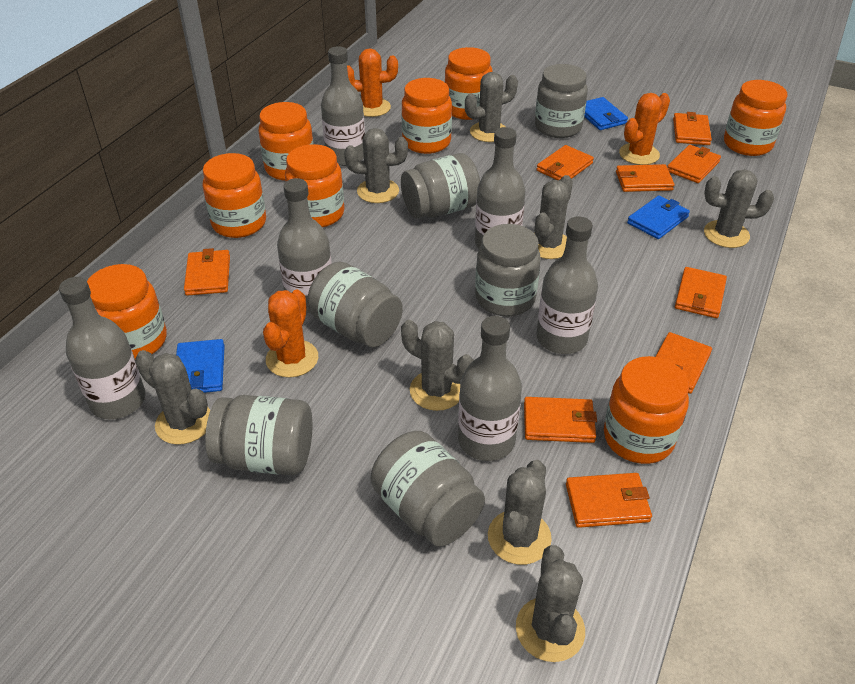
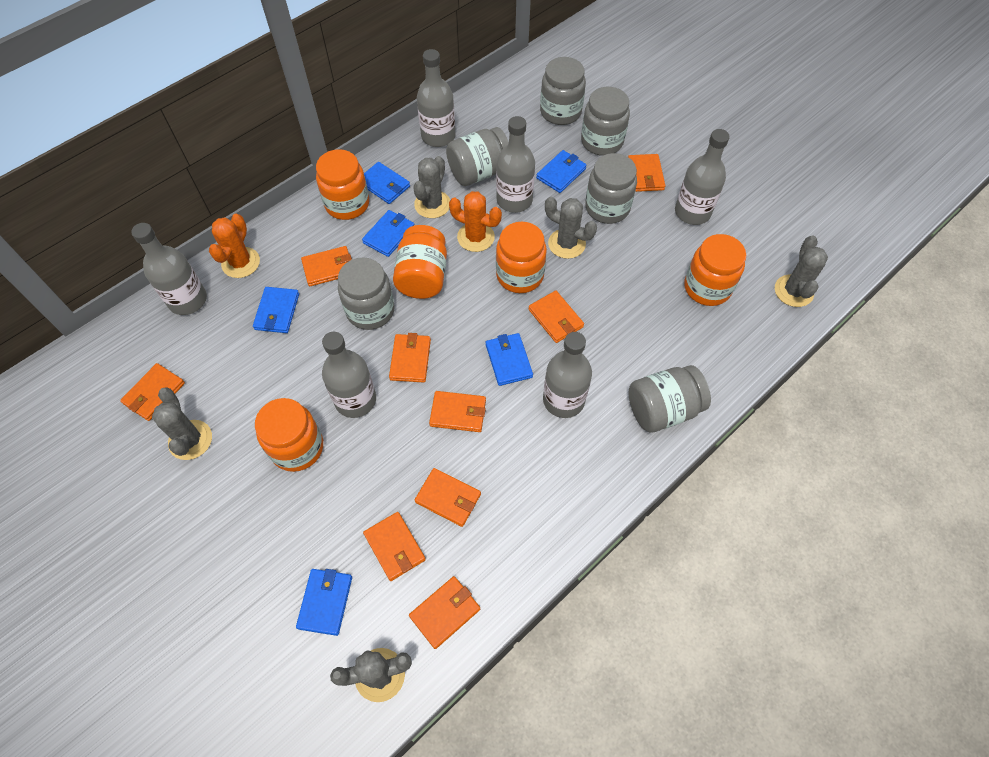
blue wallet: 3 -> 6
grey cactus: 8 -> 5
orange cactus: 3 -> 2
orange jar: 8 -> 5

